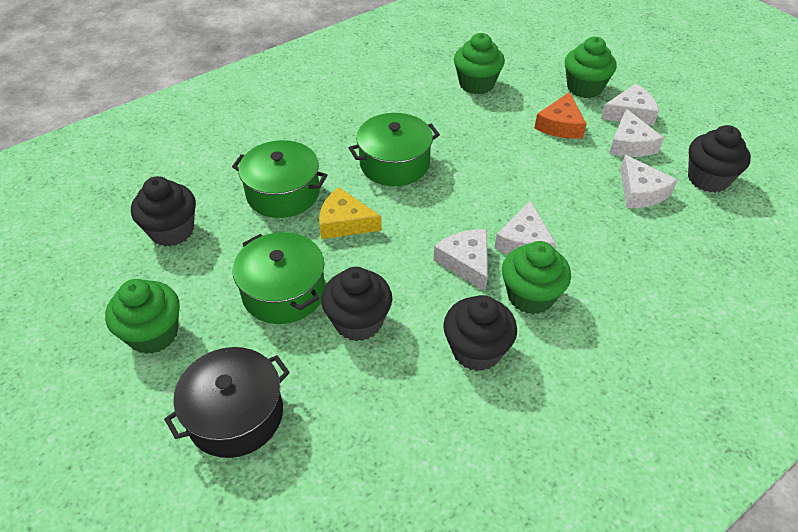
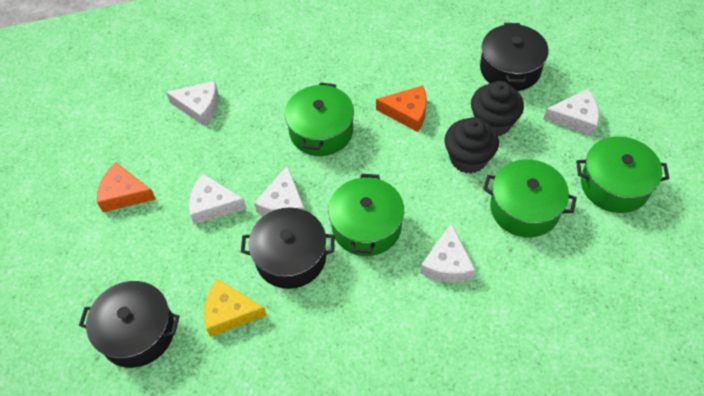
black cupcake: 4 -> 2
black pot: 1 -> 3
green cupcake: 4 -> 0
green pot: 3 -> 4
orange cheese: 1 -> 2

